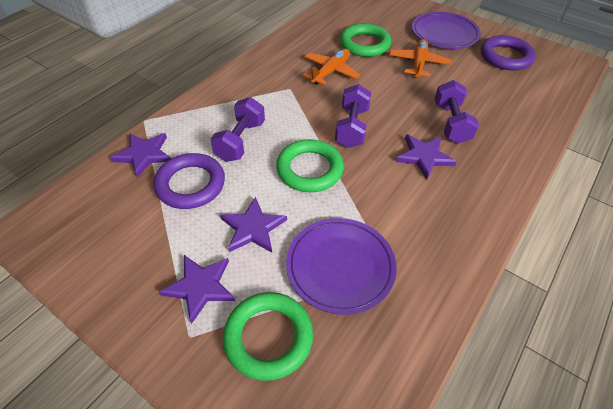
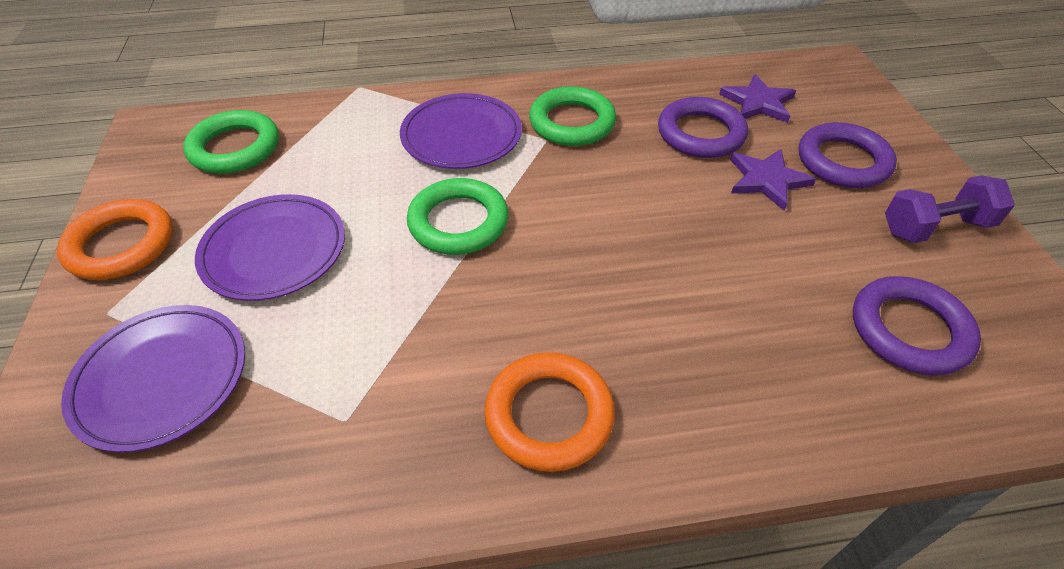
orange plane: 2 -> 0
orange ring: 0 -> 2
purple dumbbell: 3 -> 1
purple plate: 2 -> 3
purple ring: 2 -> 3
purple star: 4 -> 2

